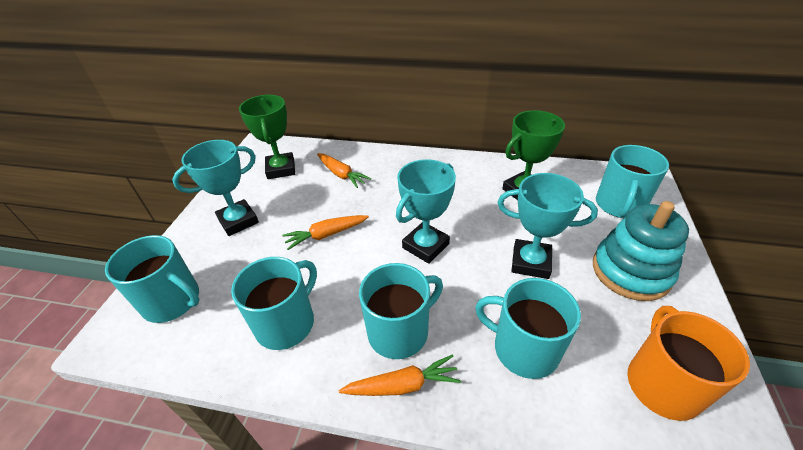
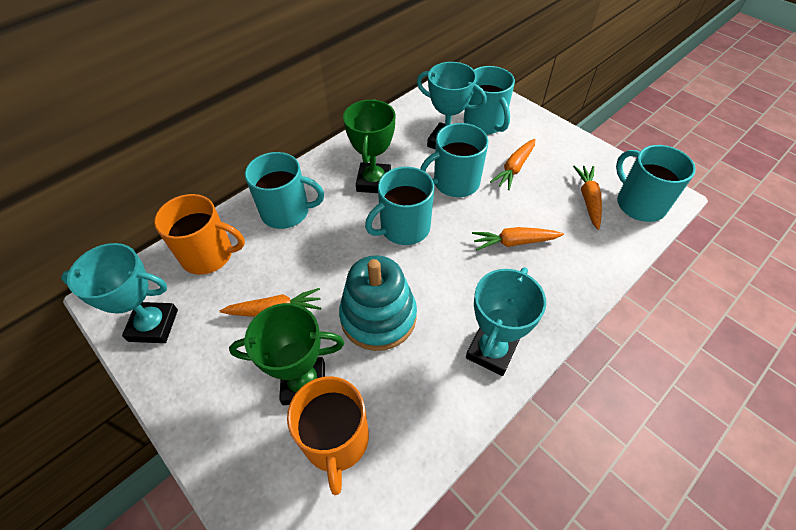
orange carrot: 3 -> 4
orange mug: 1 -> 2

